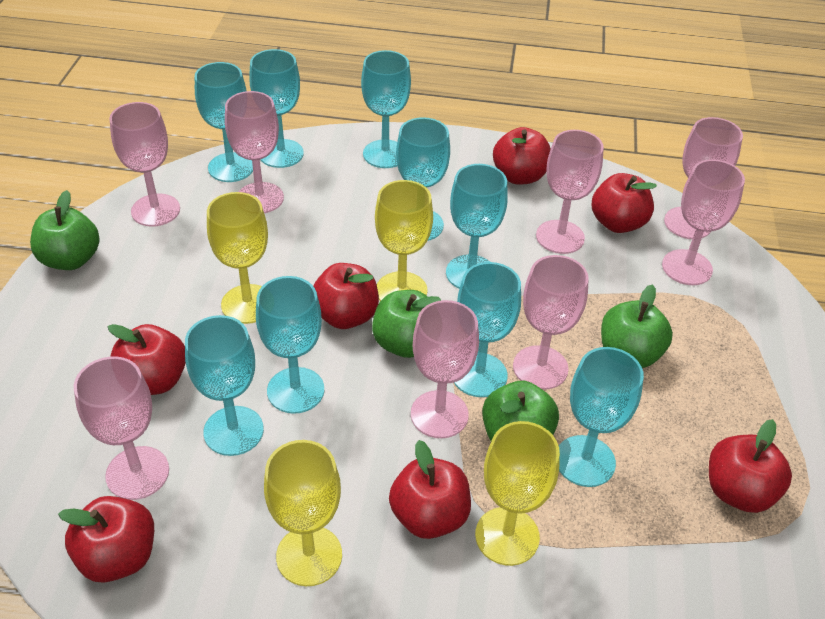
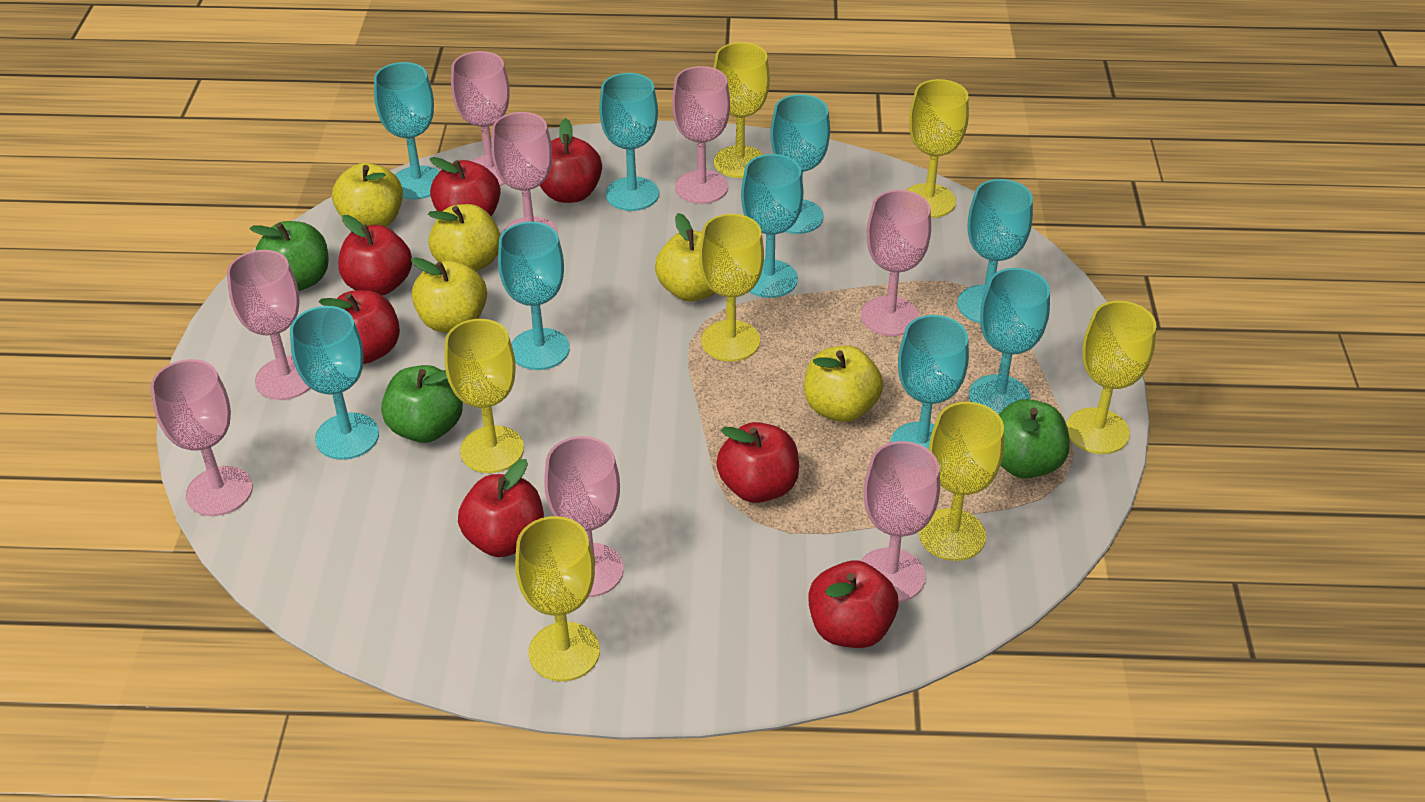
green apple: 4 -> 3
yellow apple: 0 -> 5
yellow goblet: 4 -> 7

